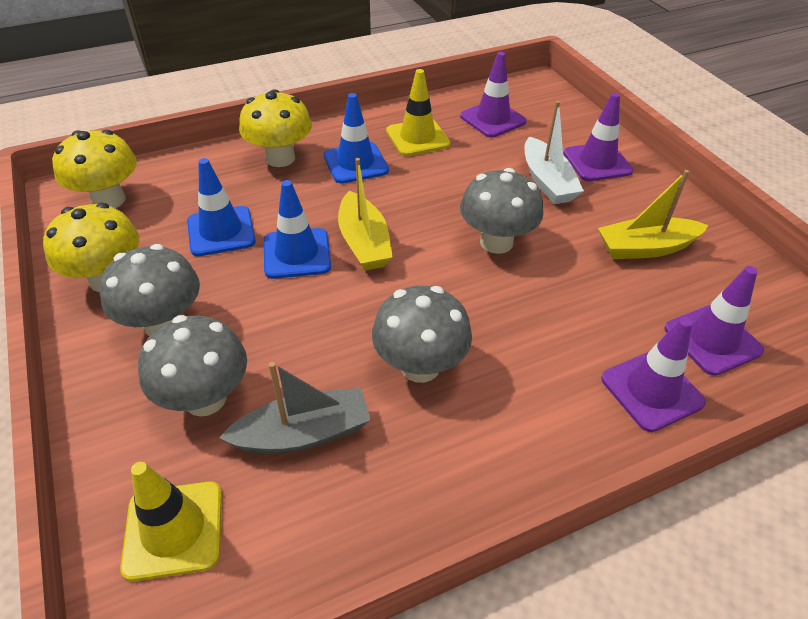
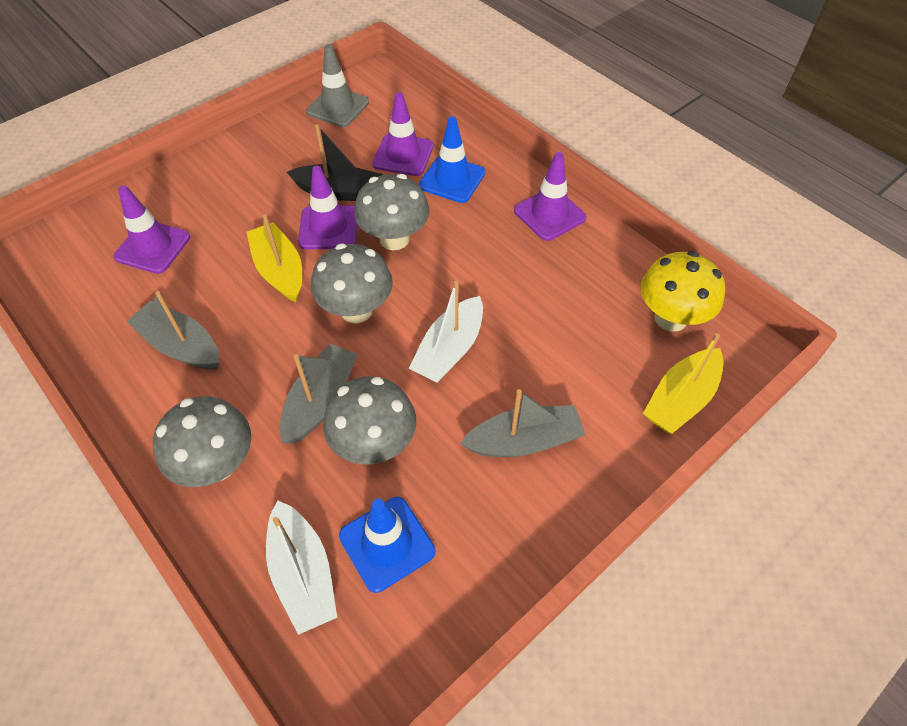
black boat: 0 -> 1
blue traffic cone: 3 -> 2
grey boat: 1 -> 3
grey traffic cone: 0 -> 1
white boat: 1 -> 2
yellow mushroom: 3 -> 1
yellow traffic cone: 2 -> 0

